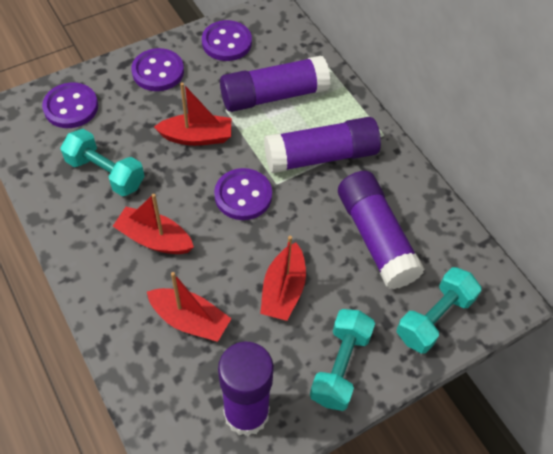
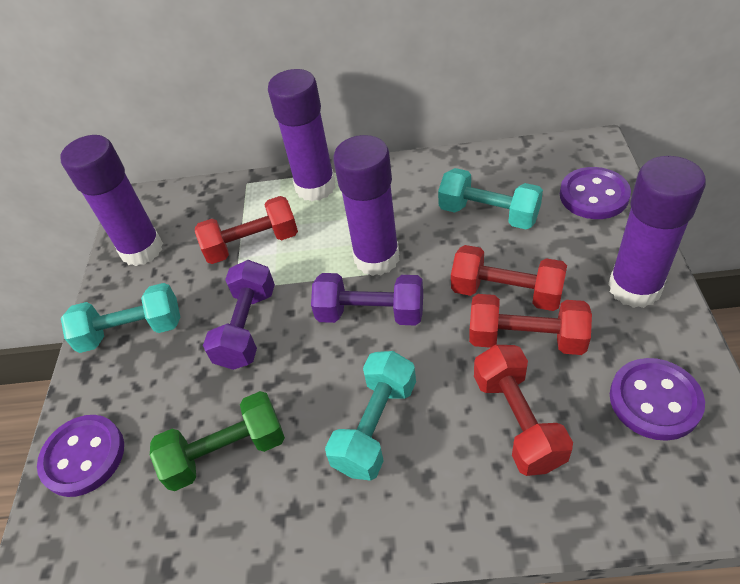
green dumbbell: 0 -> 1
purple button: 4 -> 3
purple dumbbell: 0 -> 2
red boat: 4 -> 0
red dumbbell: 0 -> 4

